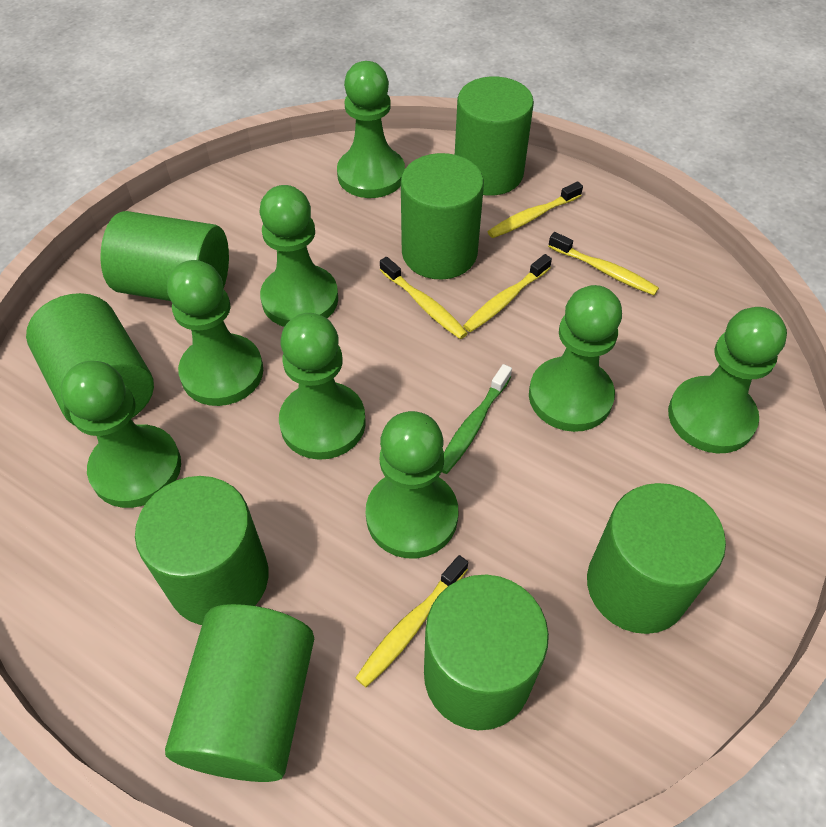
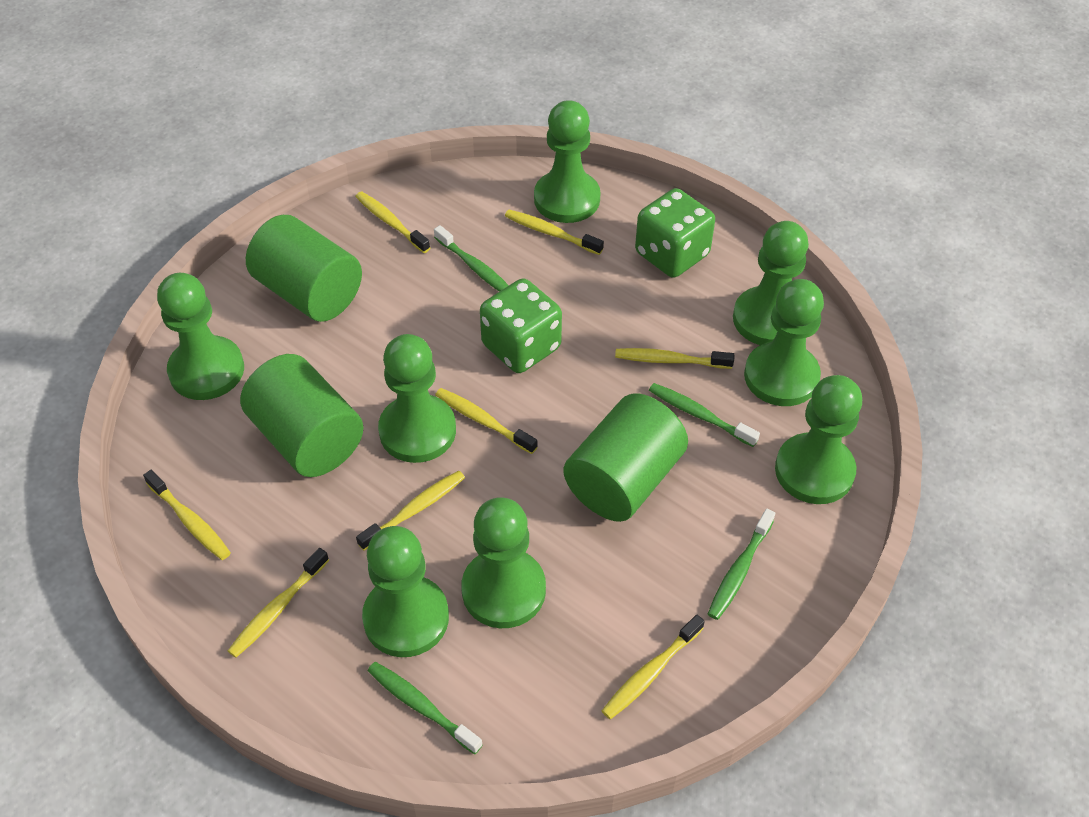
green cylinder: 8 -> 3
green dice: 0 -> 2
green toothbrush: 1 -> 4
yellow toothbrush: 5 -> 8

